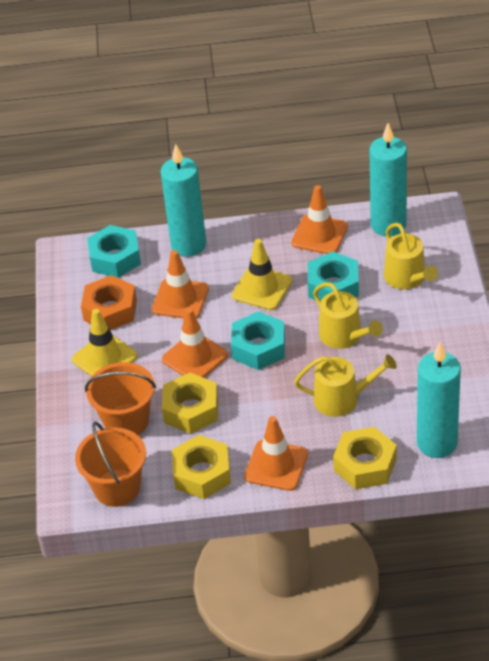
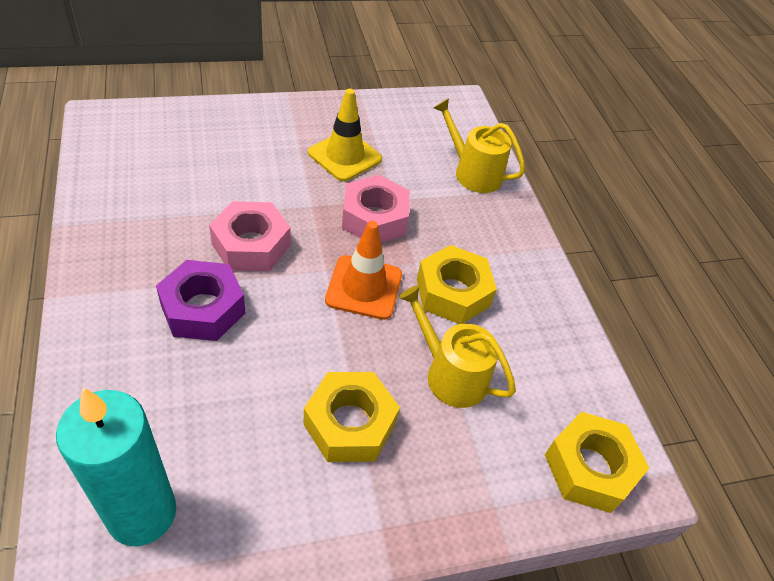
orange bucket: 2 -> 0
orange nut: 1 -> 0
orange traffic cone: 4 -> 1
pink nut: 0 -> 2
purple nut: 0 -> 1
turquoise candle: 3 -> 1
turquoise nut: 3 -> 0
yellow traffic cone: 2 -> 1
yellow watering can: 3 -> 2

